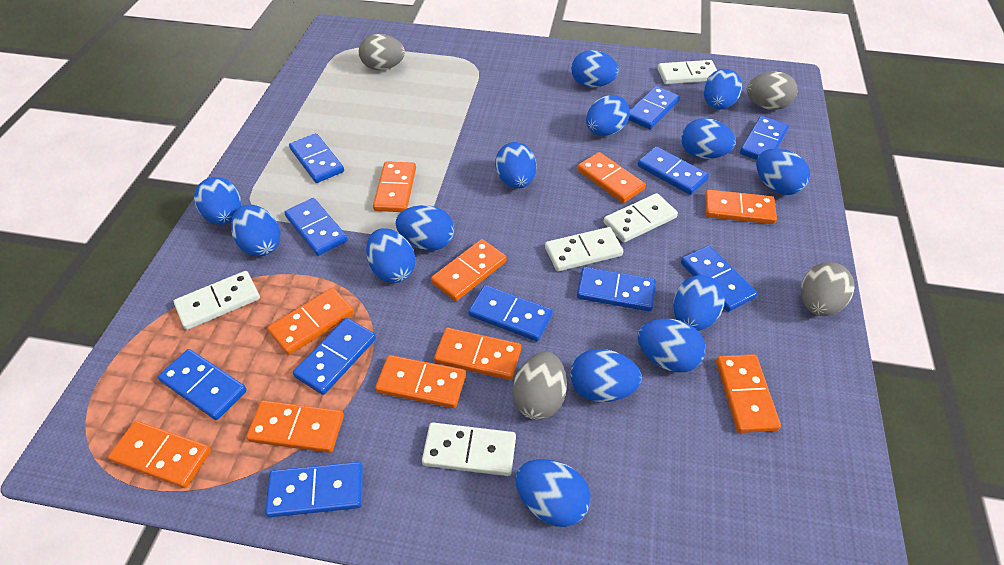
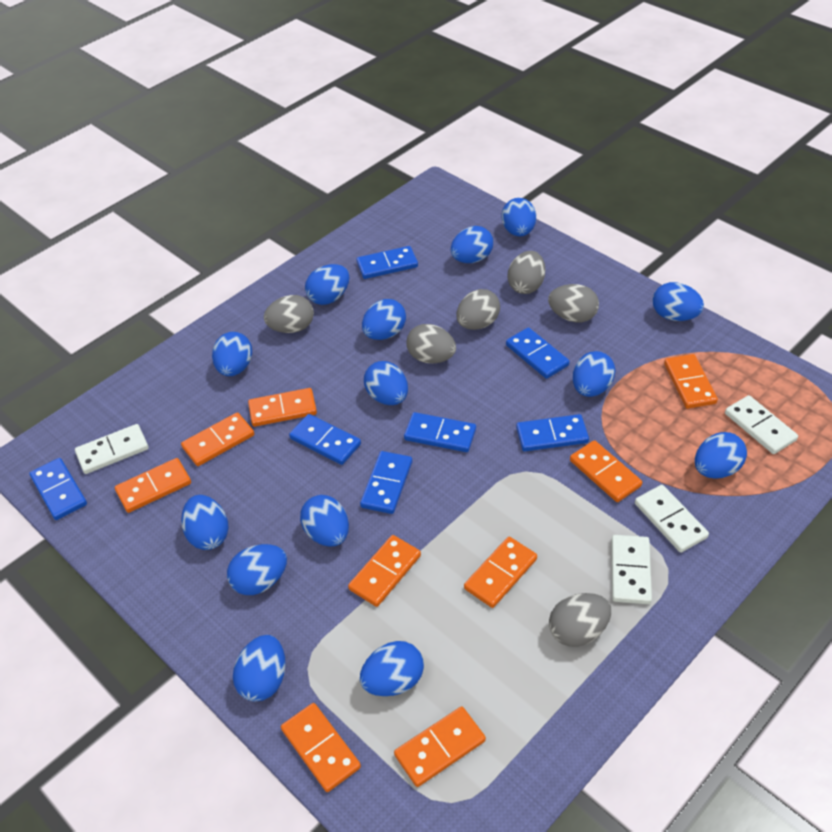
blue domino: 11 -> 7
grey egg: 4 -> 6
orange domino: 10 -> 9
white domino: 5 -> 4

